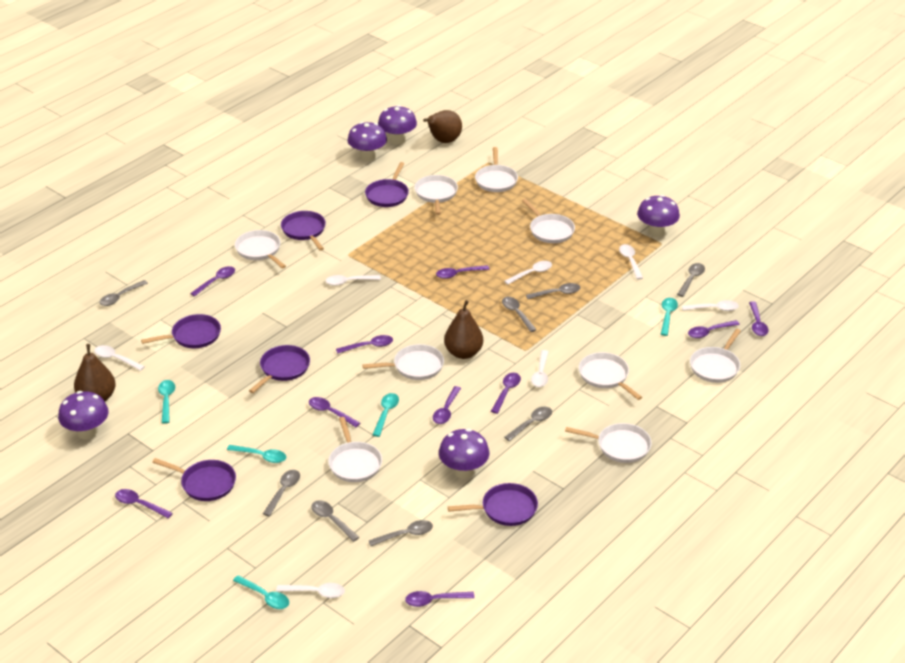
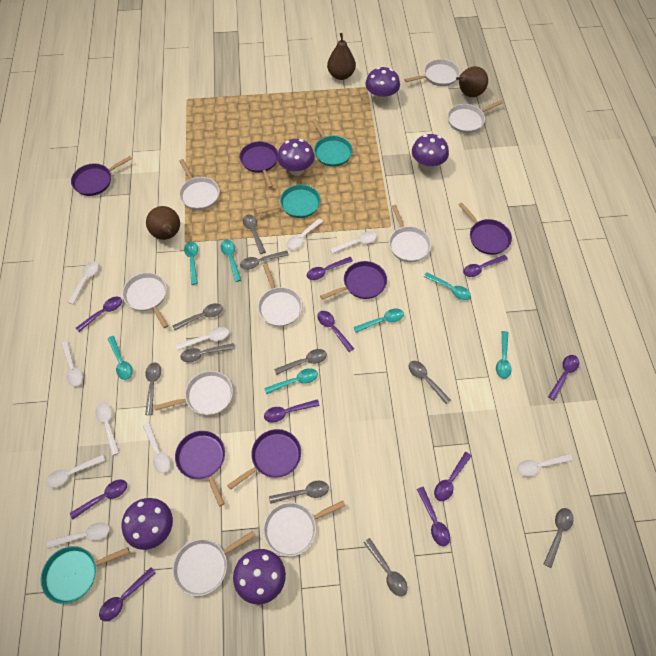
grey spoon: 8 -> 10
turquoise pan: 0 -> 3
turquoise spoon: 5 -> 7
white spoon: 7 -> 10

